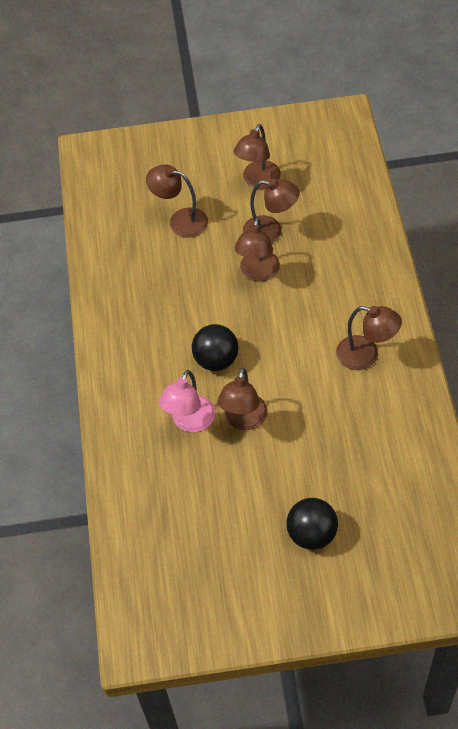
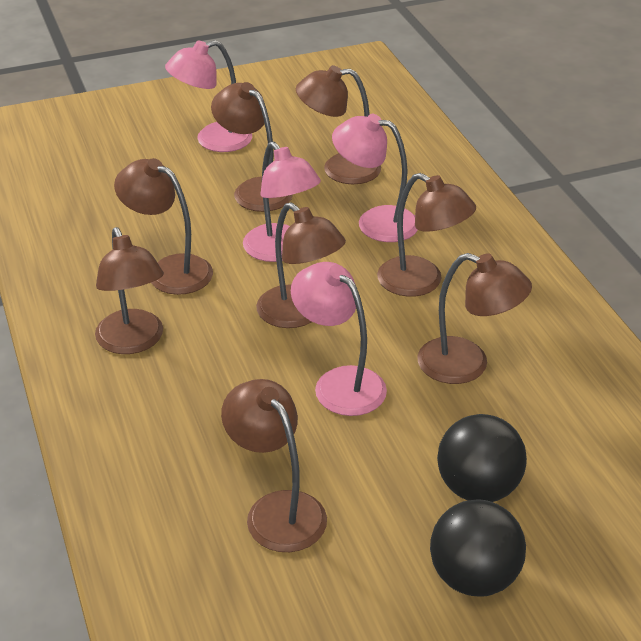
brown lamp: 6 -> 8
pink lamp: 1 -> 4

